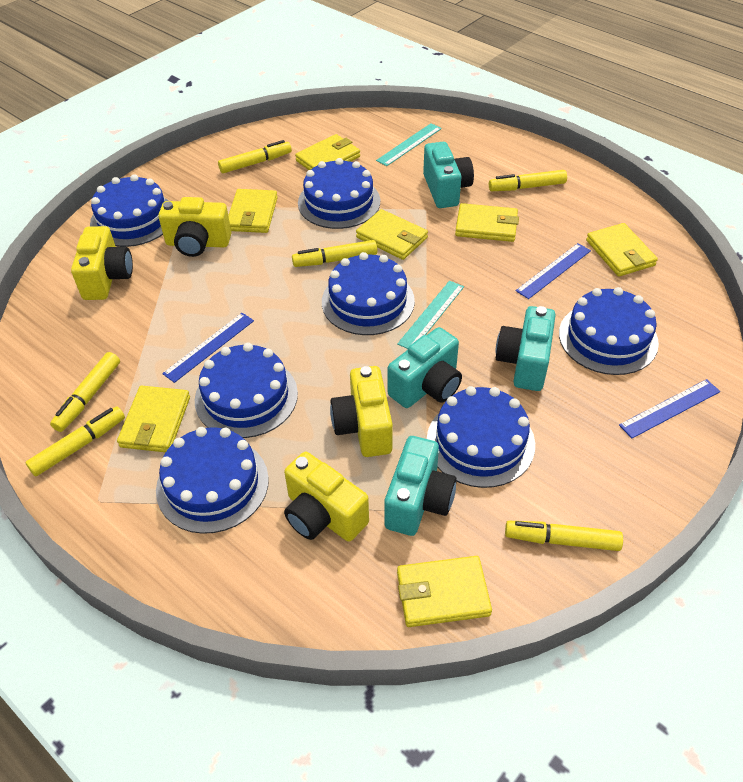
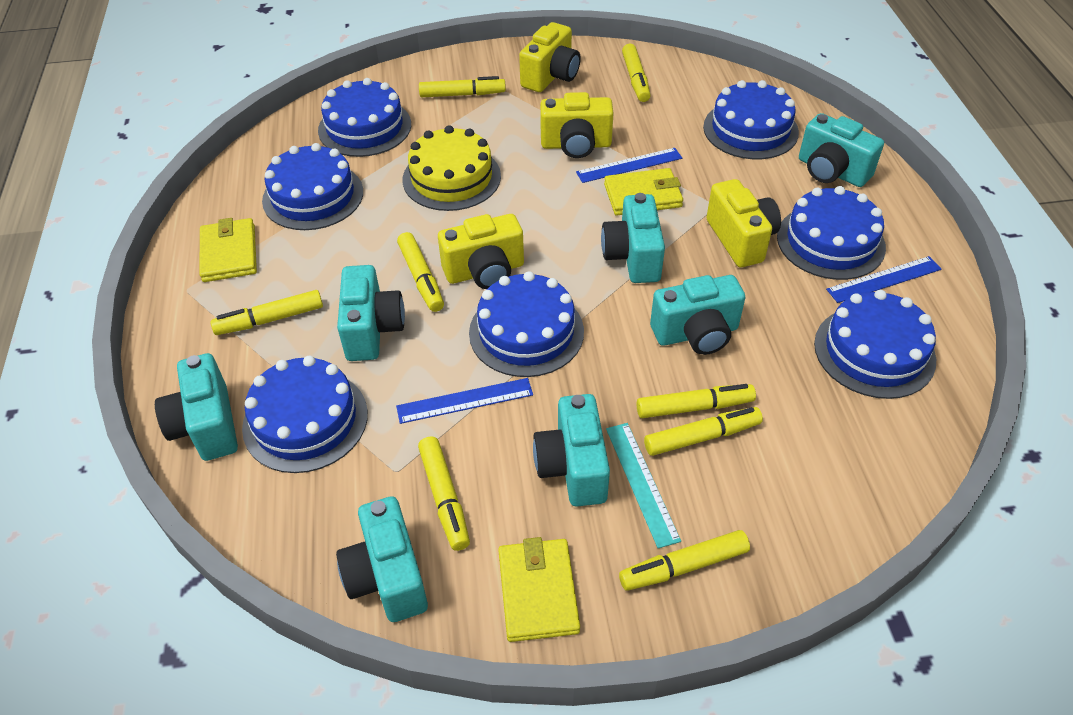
turquoise camera: 4 -> 7
turquoise ruler: 2 -> 1
yellow cake: 0 -> 1
yellow marker: 6 -> 8
yellow wallet: 7 -> 3

